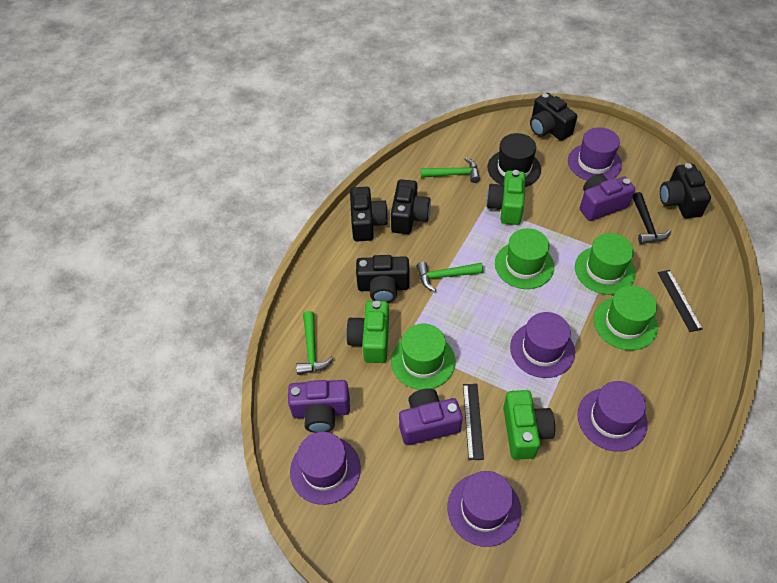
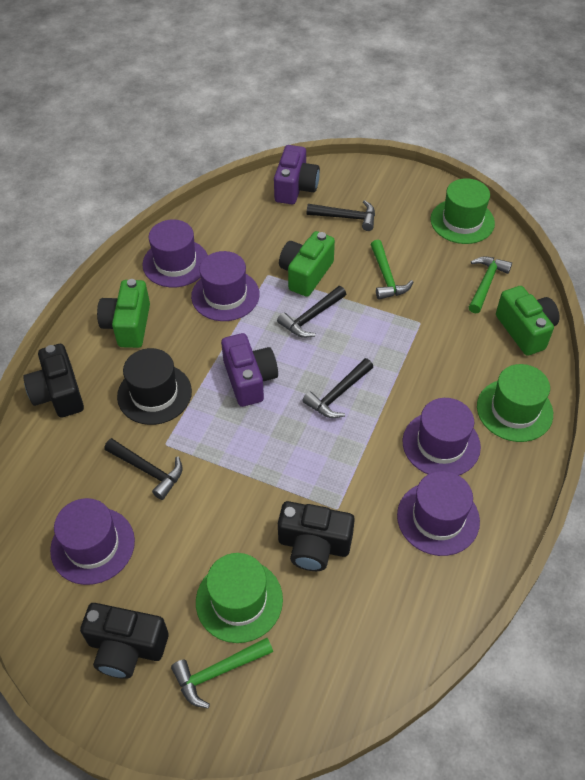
black camera: 5 -> 3
black hammer: 1 -> 4
black ruler: 2 -> 0
green hat: 4 -> 3
purple camera: 3 -> 2

